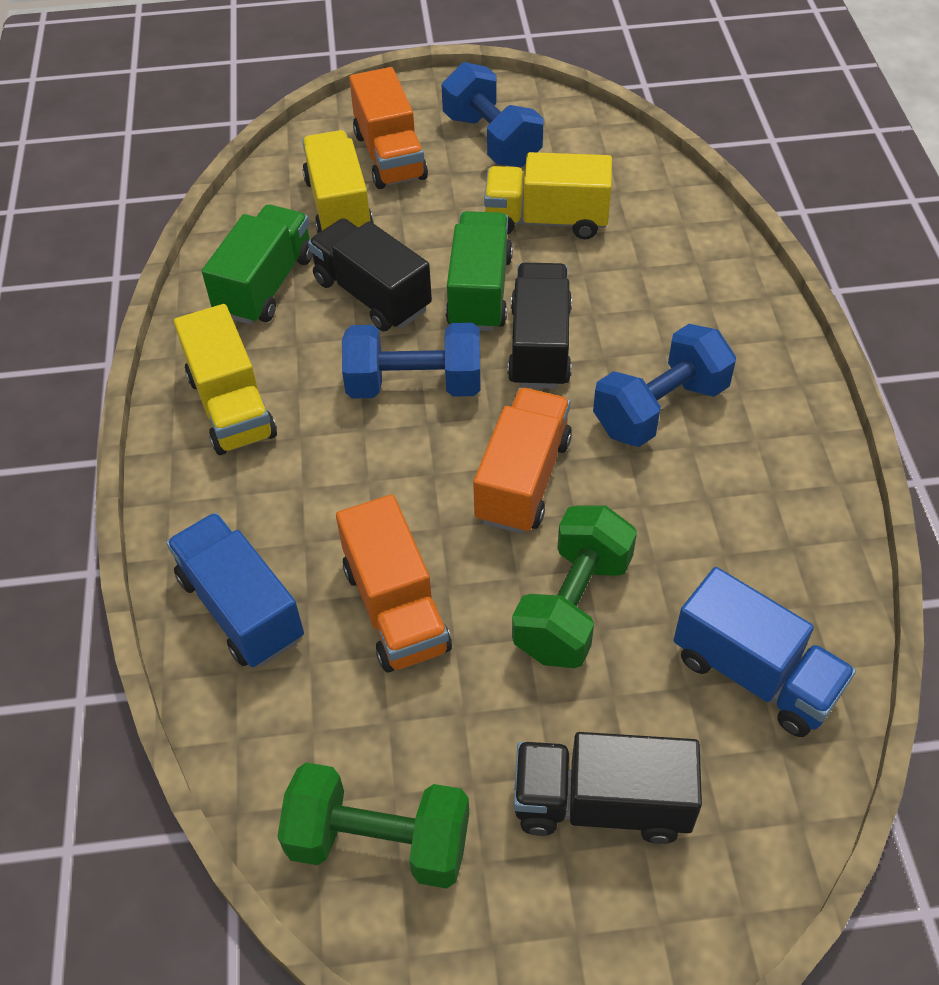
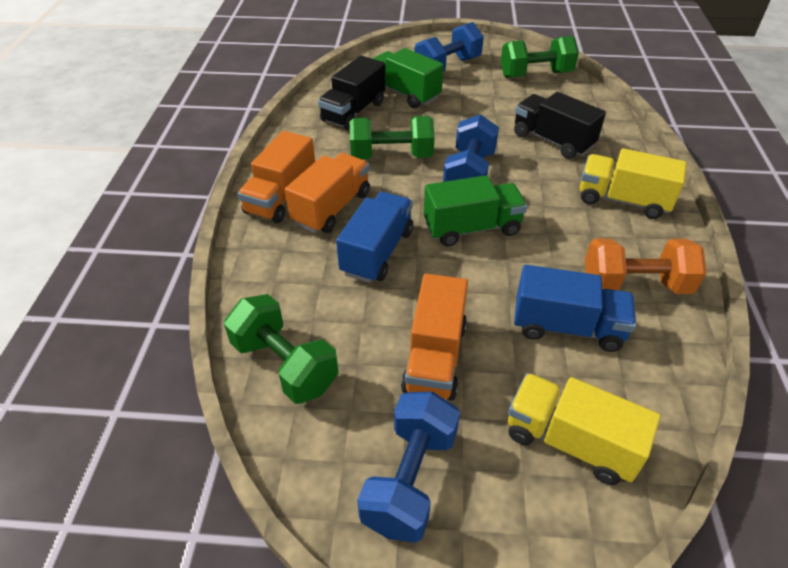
black truck: 3 -> 2
green dumbbell: 2 -> 3
orange dumbbell: 0 -> 1
yellow truck: 3 -> 2

